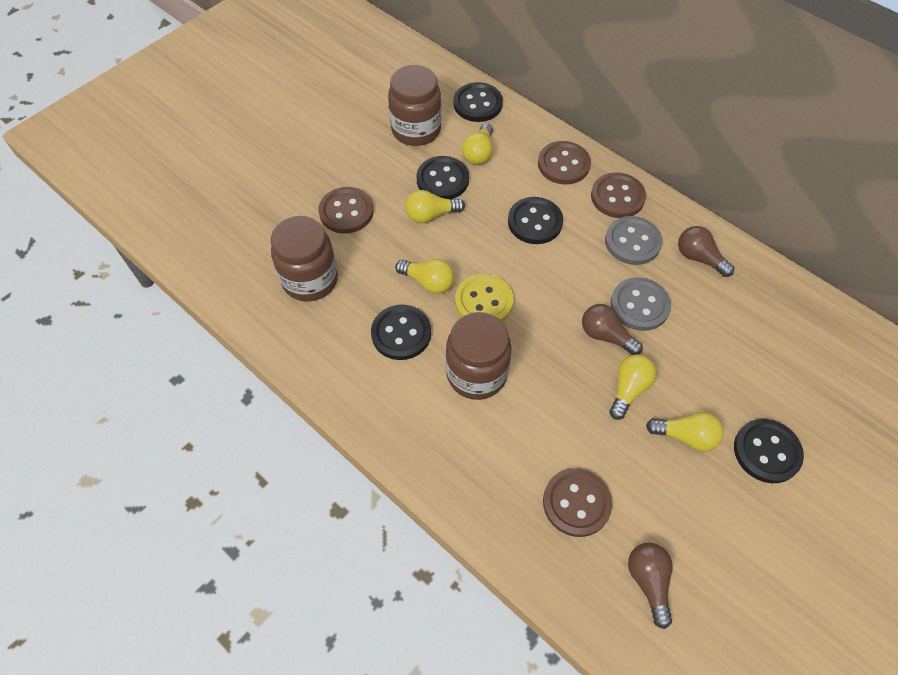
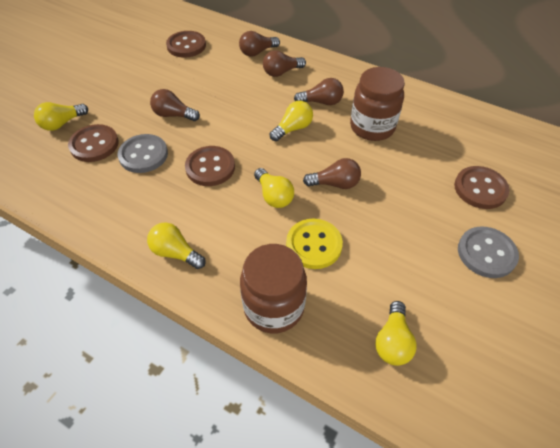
black button: 5 -> 0
brown jar: 3 -> 2
brown light bulb: 3 -> 5

